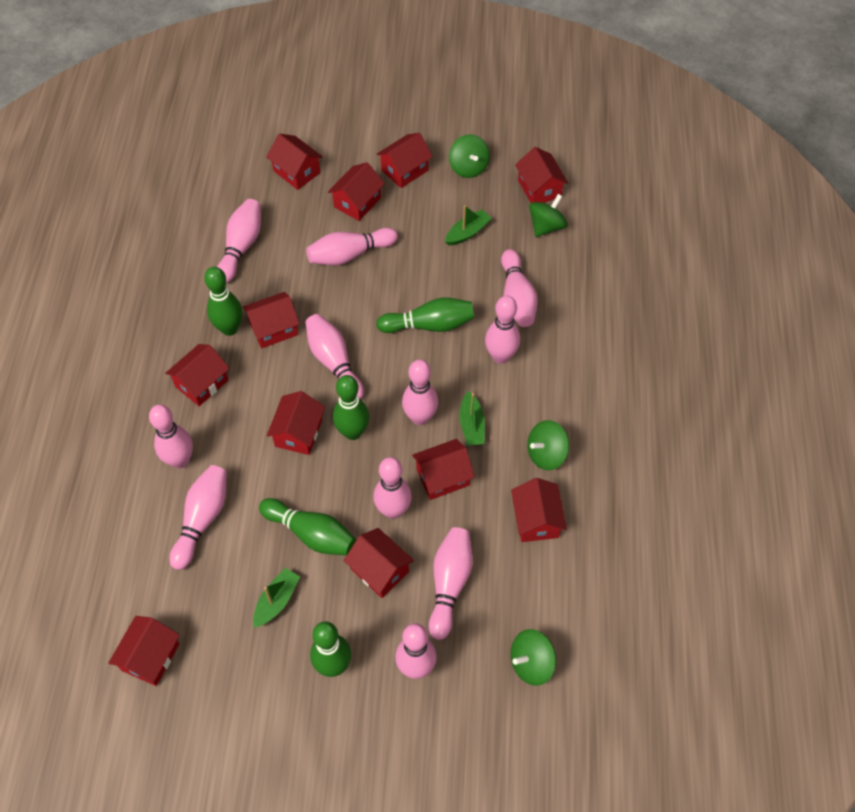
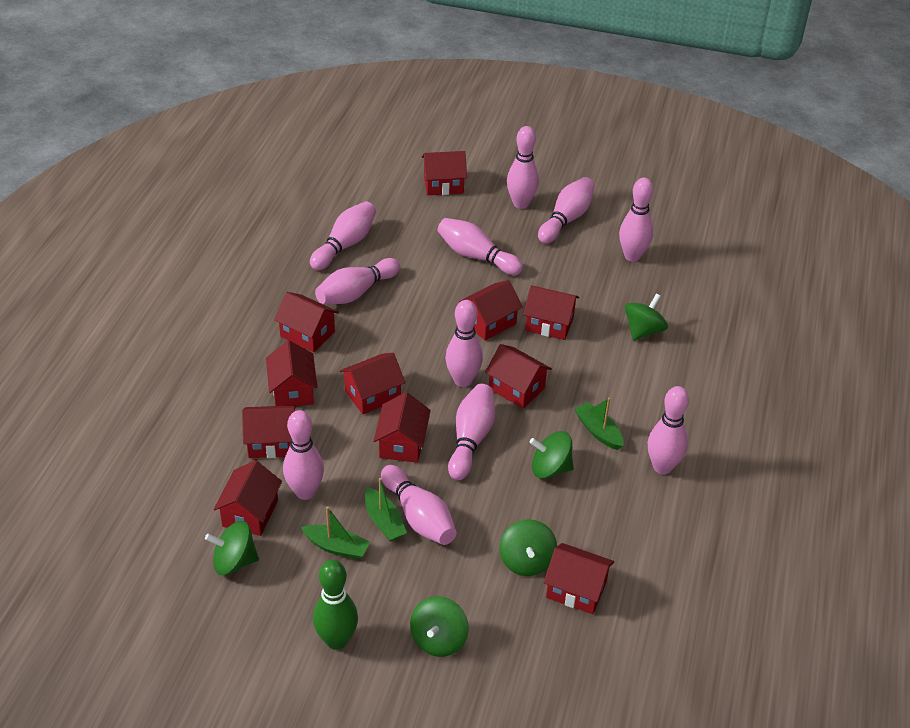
green bowling pin: 5 -> 1
green spinning top: 4 -> 5

